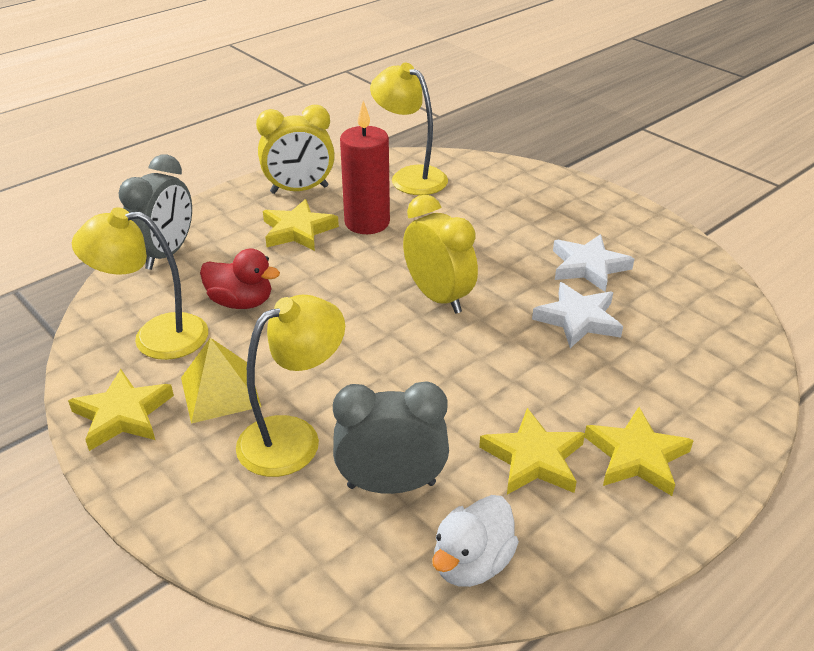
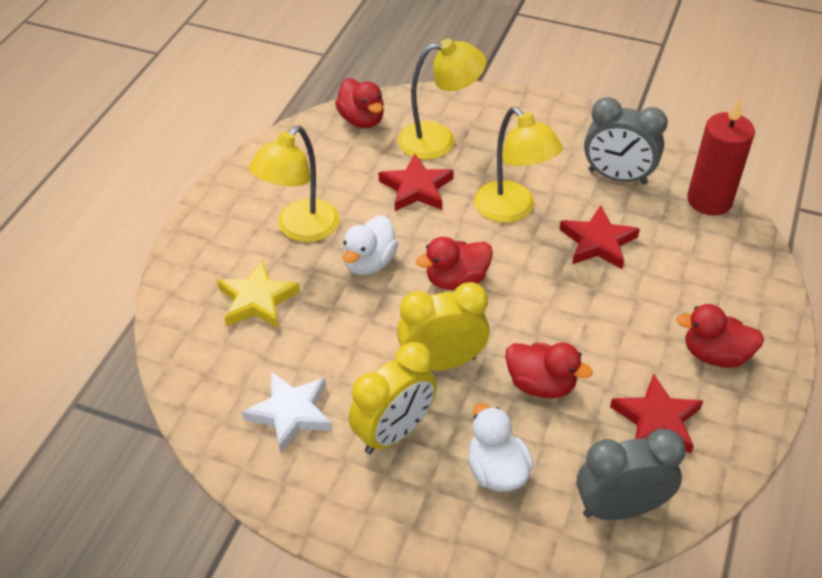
red duck: 1 -> 4
red star: 0 -> 3
white duck: 1 -> 2
white star: 2 -> 1
yellow pyramid: 1 -> 0
yellow star: 4 -> 1

